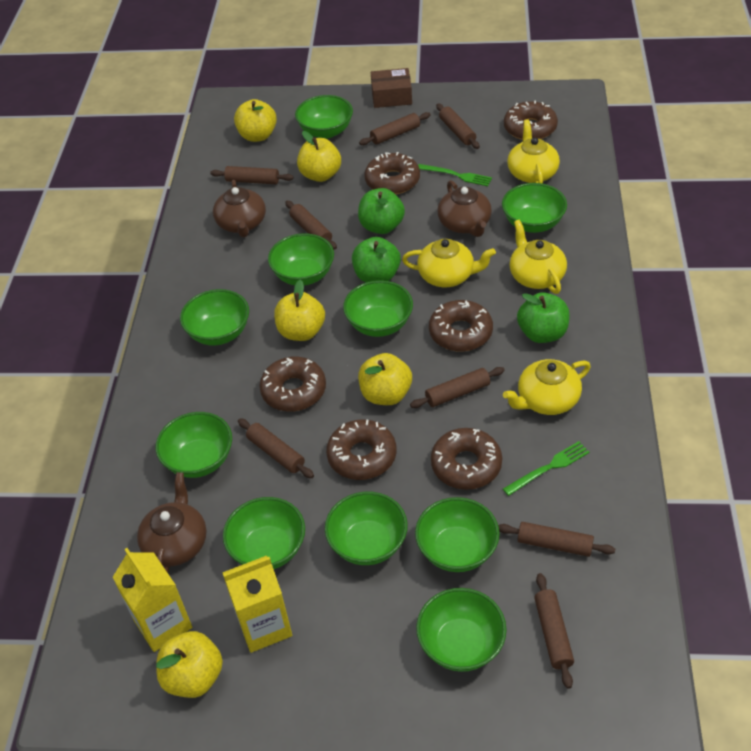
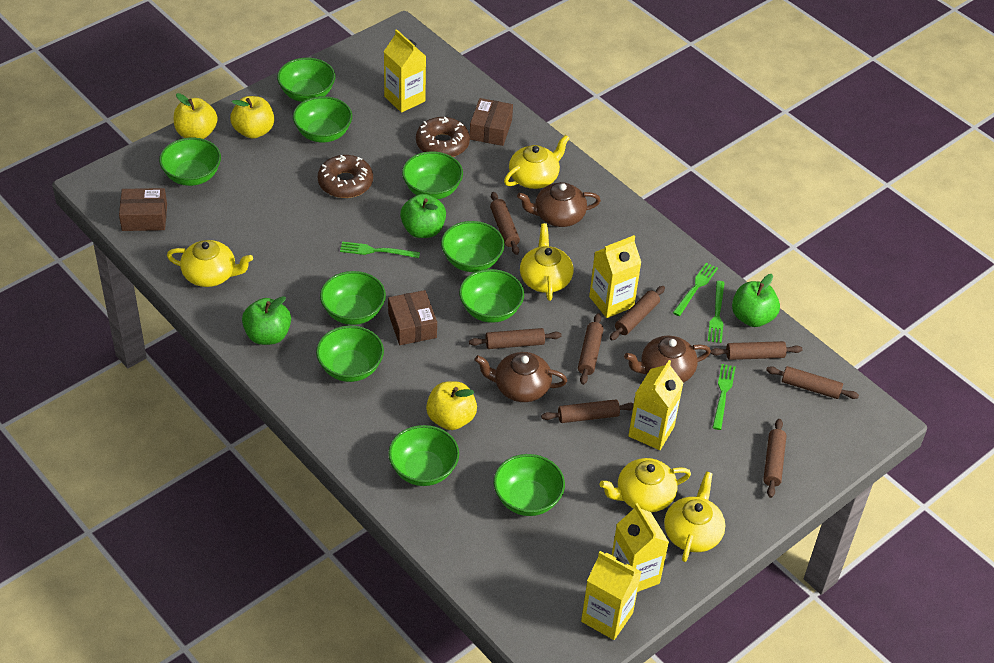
brown box: 1 -> 3
brown donut: 6 -> 2
green fork: 2 -> 4
yellow apple: 5 -> 3
yellow carton: 2 -> 5
yellow teapot: 4 -> 5

